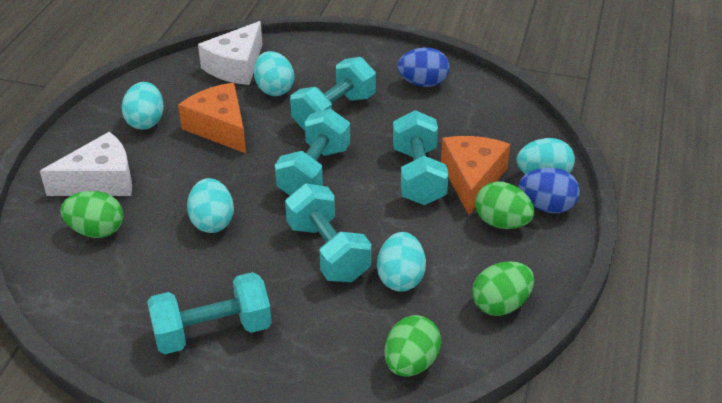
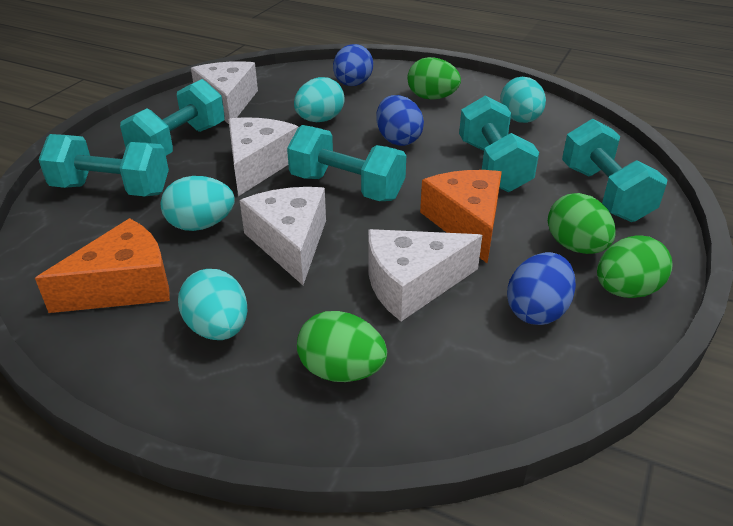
blue egg: 2 -> 3
turquoise egg: 5 -> 4
white cheese: 2 -> 4

